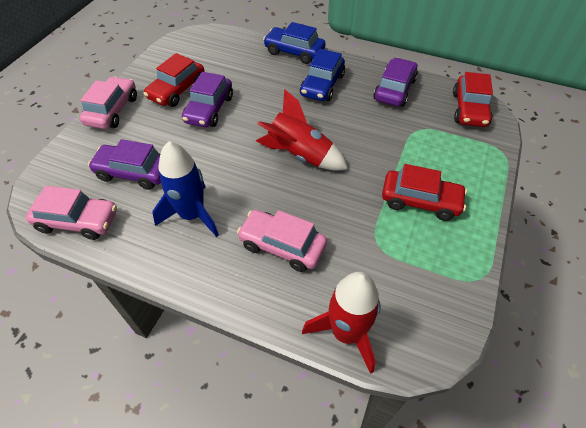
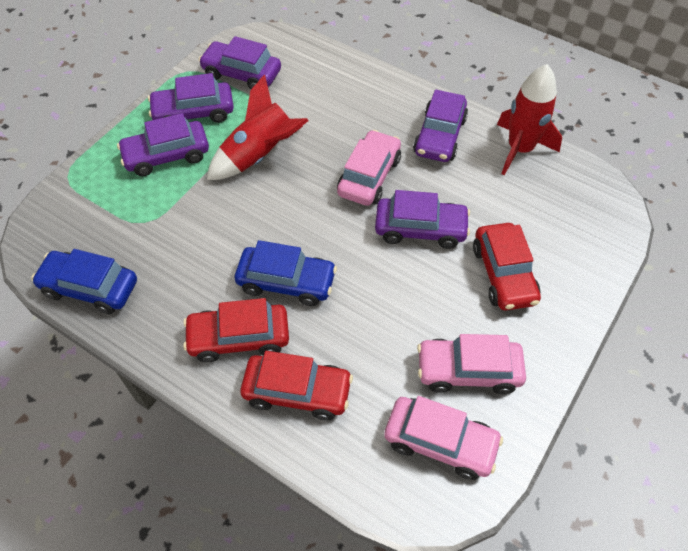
blue rocket: 1 -> 0
purple car: 3 -> 5

